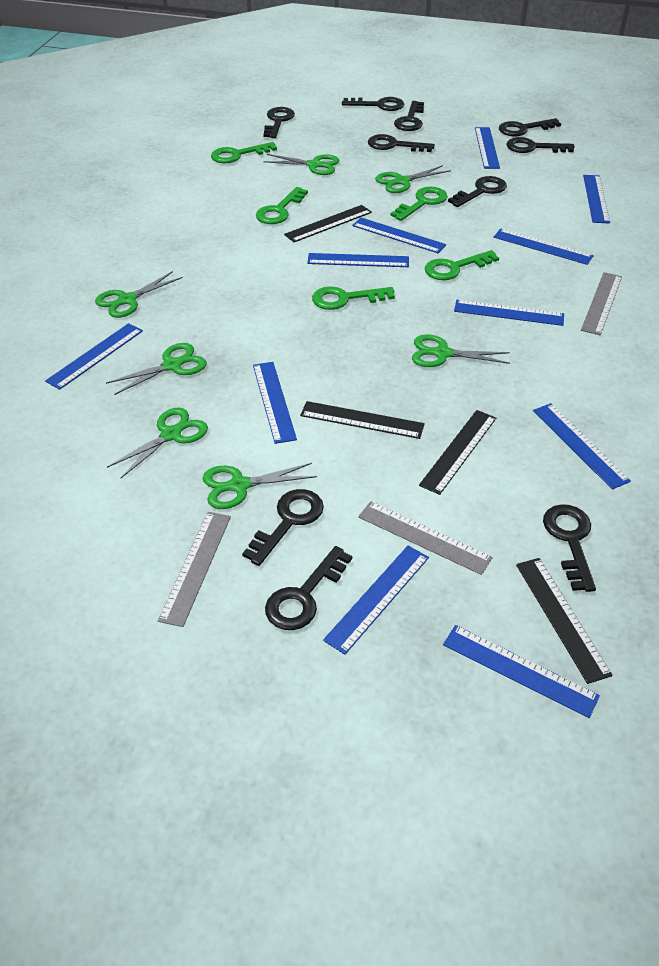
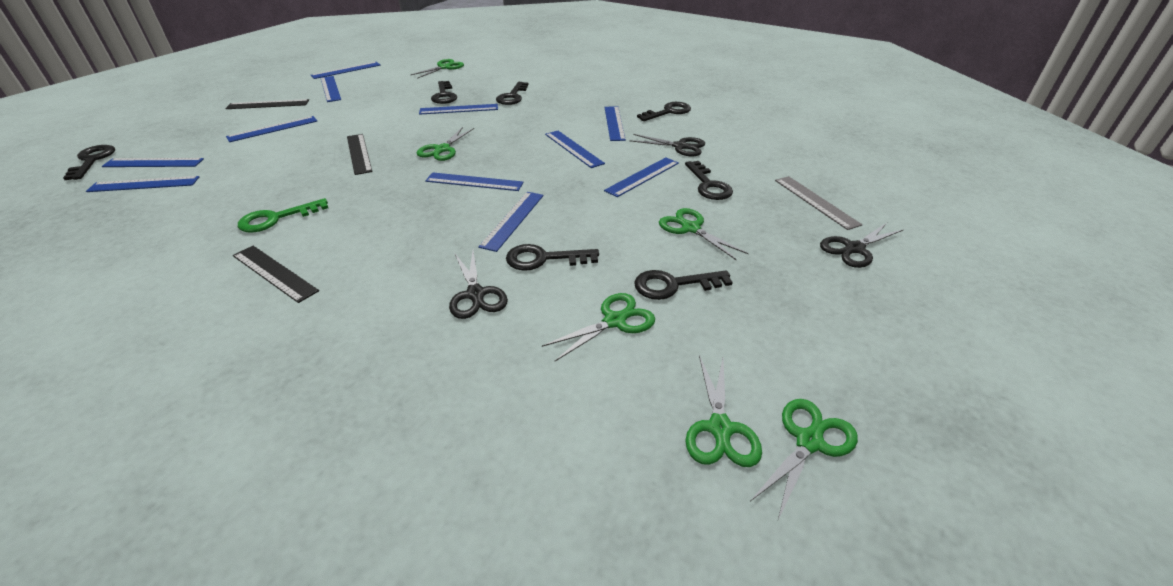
black key: 10 -> 7
black ruler: 4 -> 3
black scissors: 0 -> 3
green key: 5 -> 1
green scissors: 7 -> 6
grey ruler: 3 -> 1

